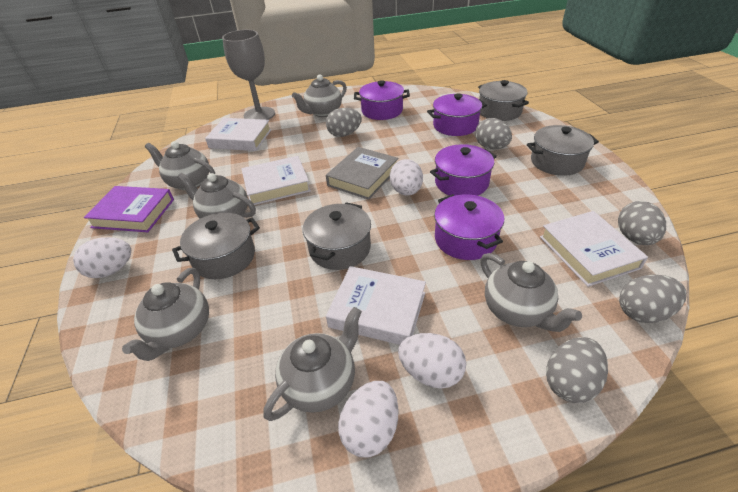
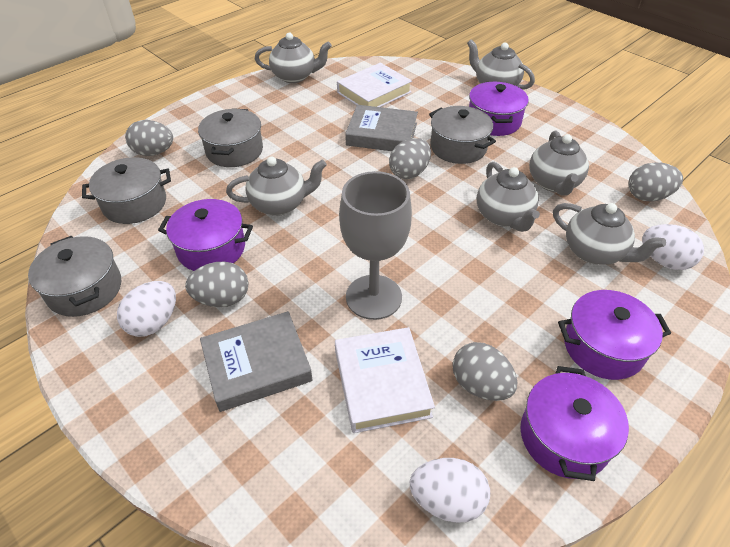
grey book: 1 -> 2
purple book: 1 -> 0
white book: 4 -> 2
white egg: 4 -> 3

